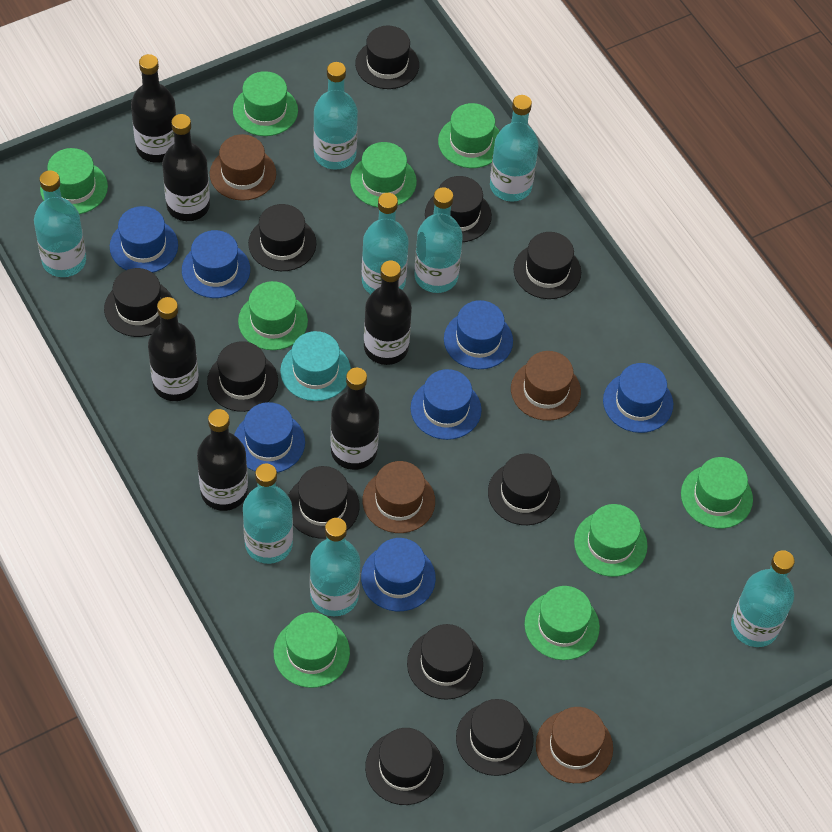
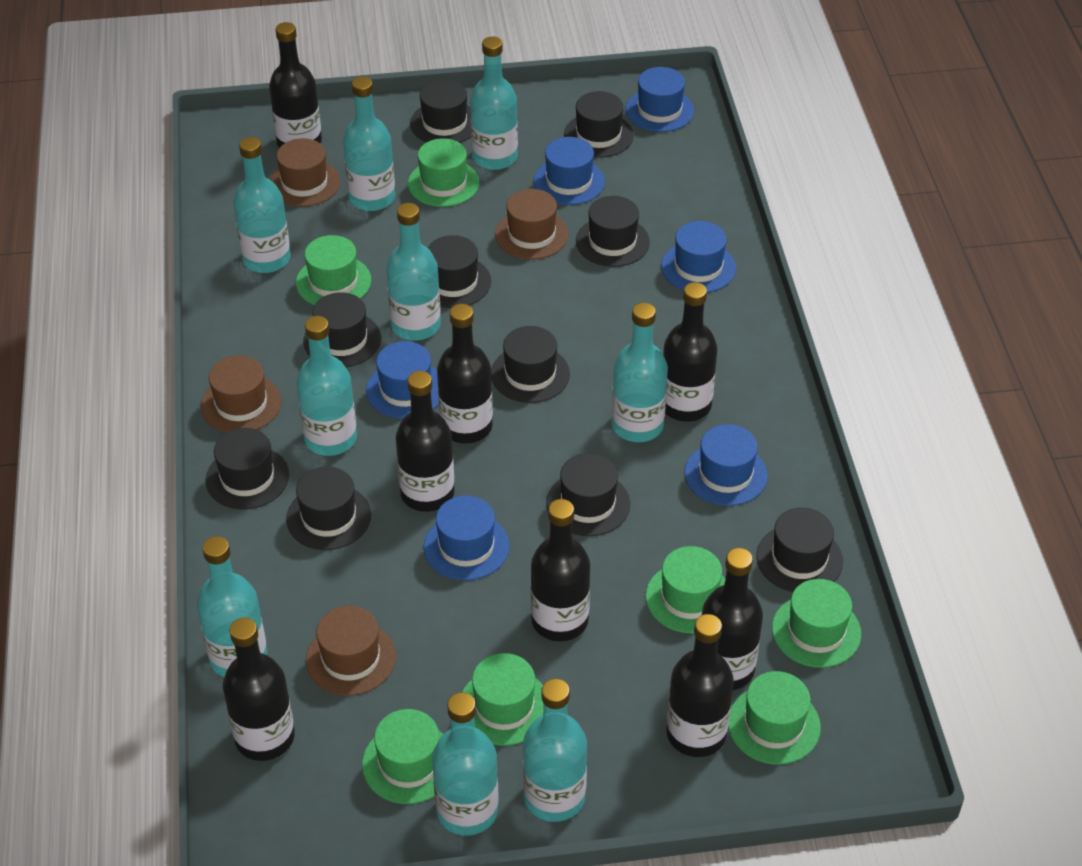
black bottle: 6 -> 8
black hat: 11 -> 10
blue hat: 7 -> 6
green hat: 9 -> 7
turquoise bottle: 8 -> 9
turquoise hat: 1 -> 0

